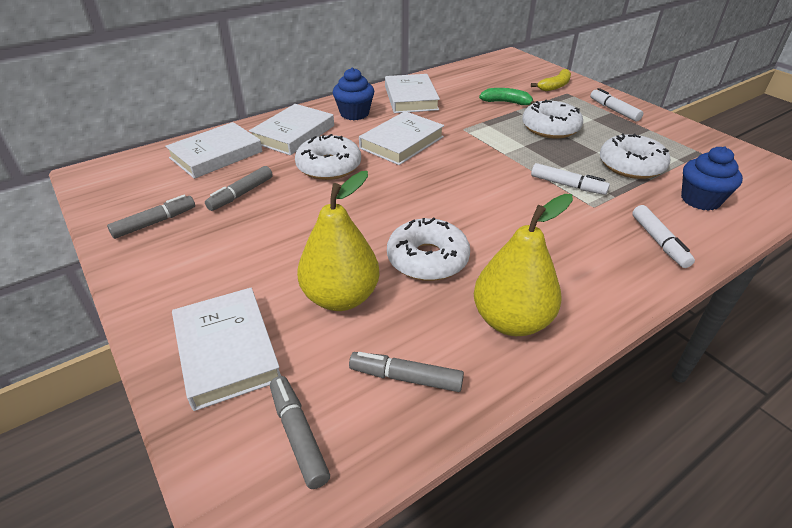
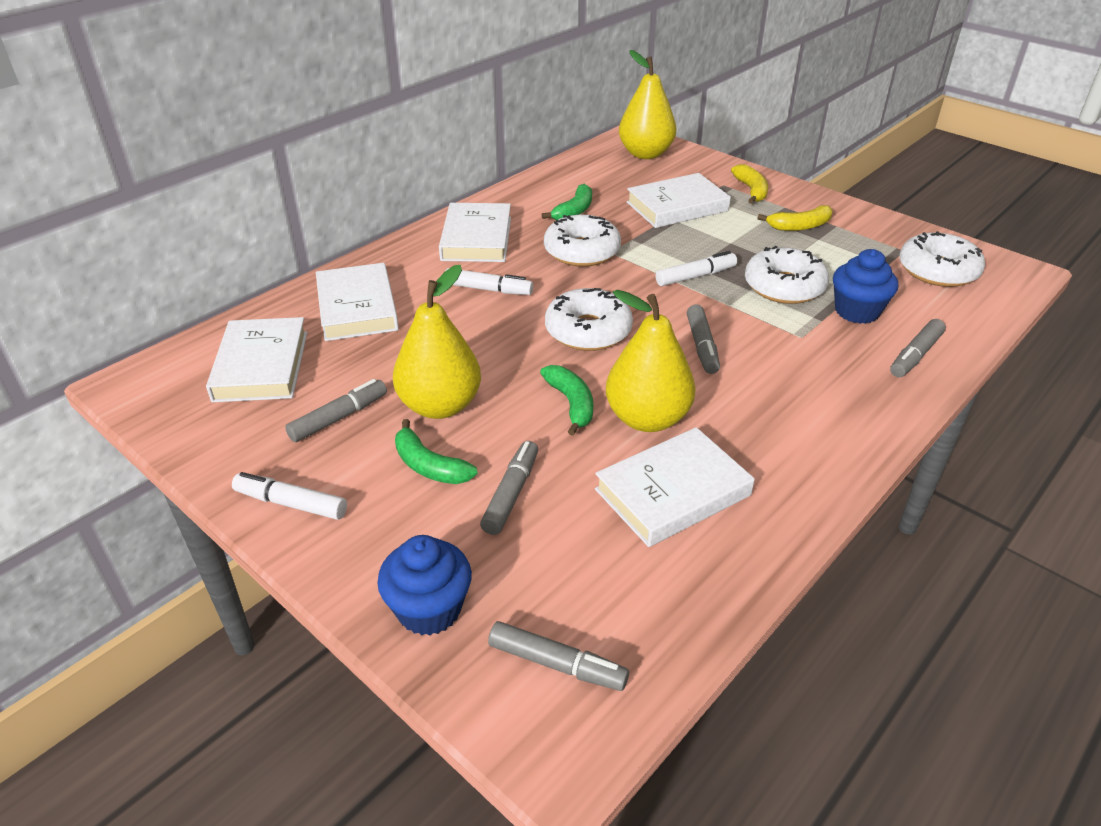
green banana: 1 -> 3
grey marker: 4 -> 5
yellow banana: 1 -> 2
yellow pear: 2 -> 3

